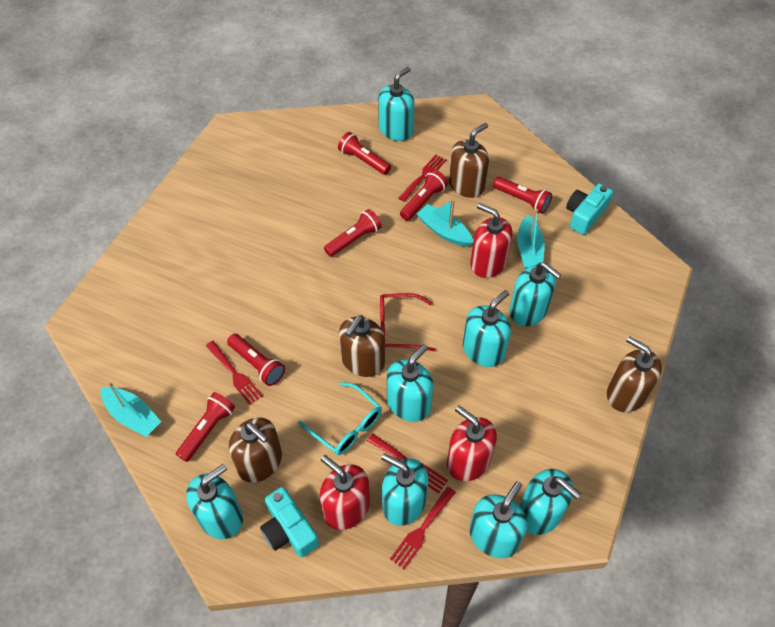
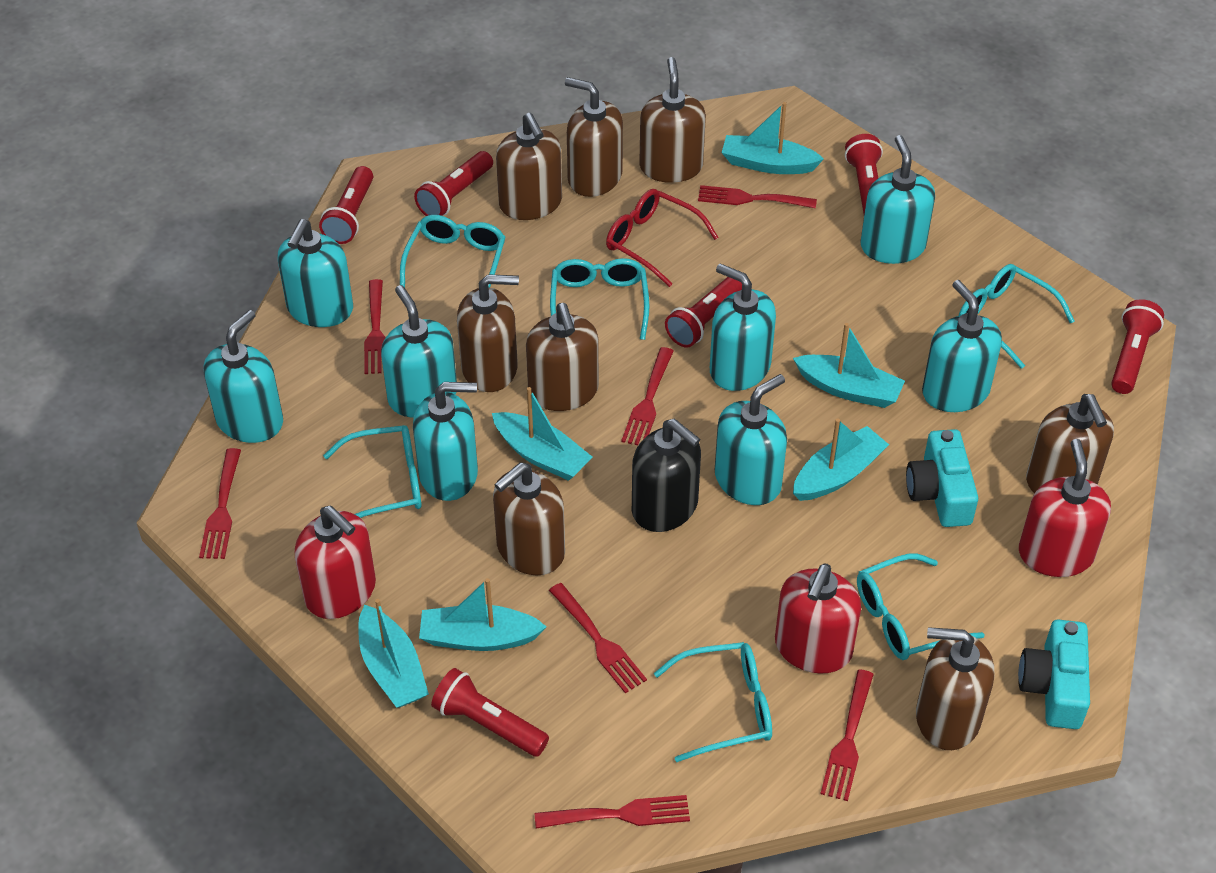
black soap dispenser: 0 -> 1
brown soap dispenser: 4 -> 8
red fork: 4 -> 7
turquoise boat: 3 -> 6
turquoise glasses: 1 -> 6

